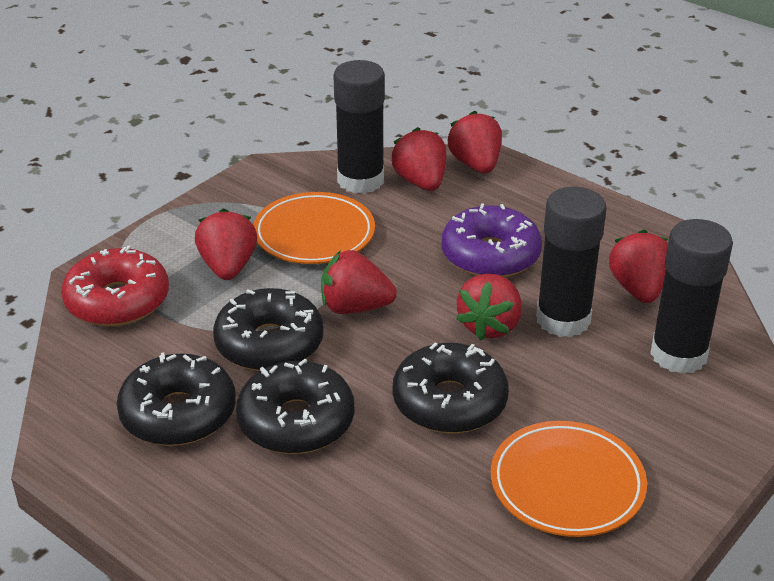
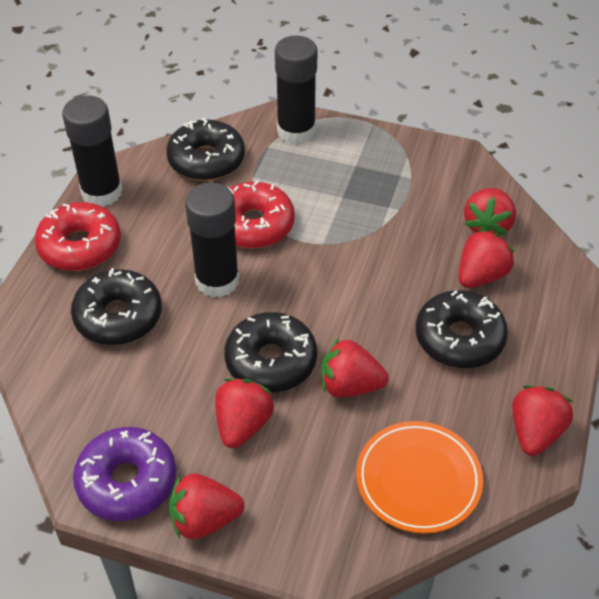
orange plate: 2 -> 1
red donut: 1 -> 2

